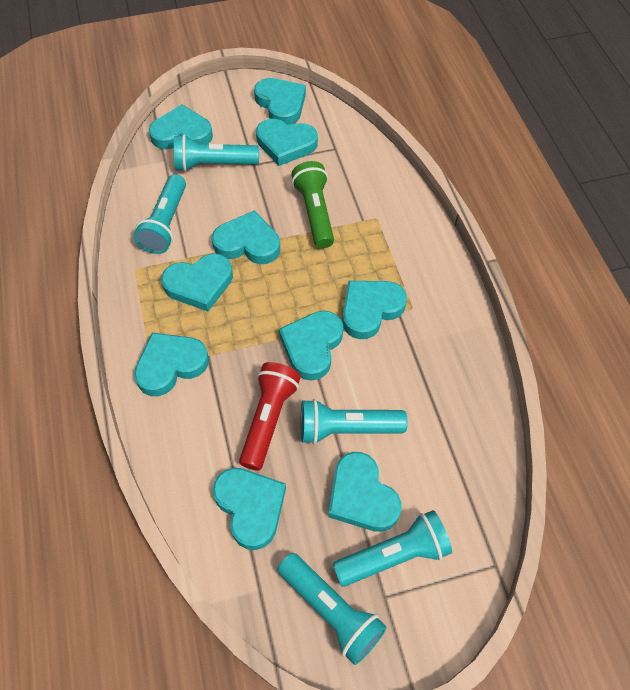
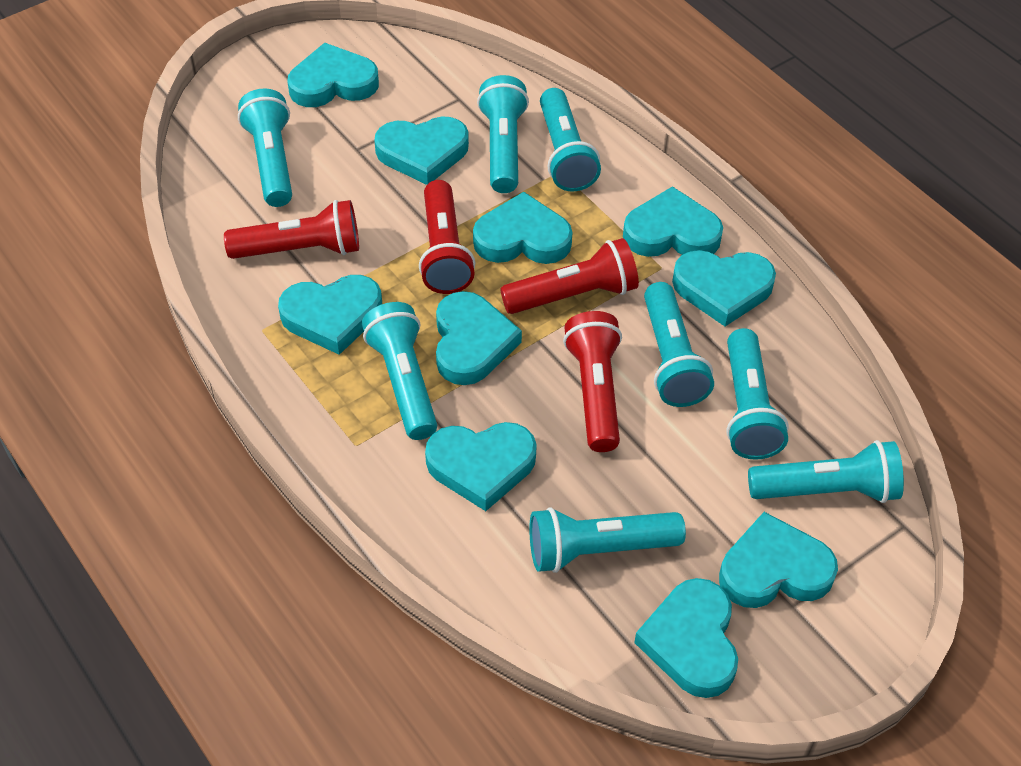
green flashlight: 1 -> 0
red flashlight: 1 -> 4
turquoise flashlight: 5 -> 8

